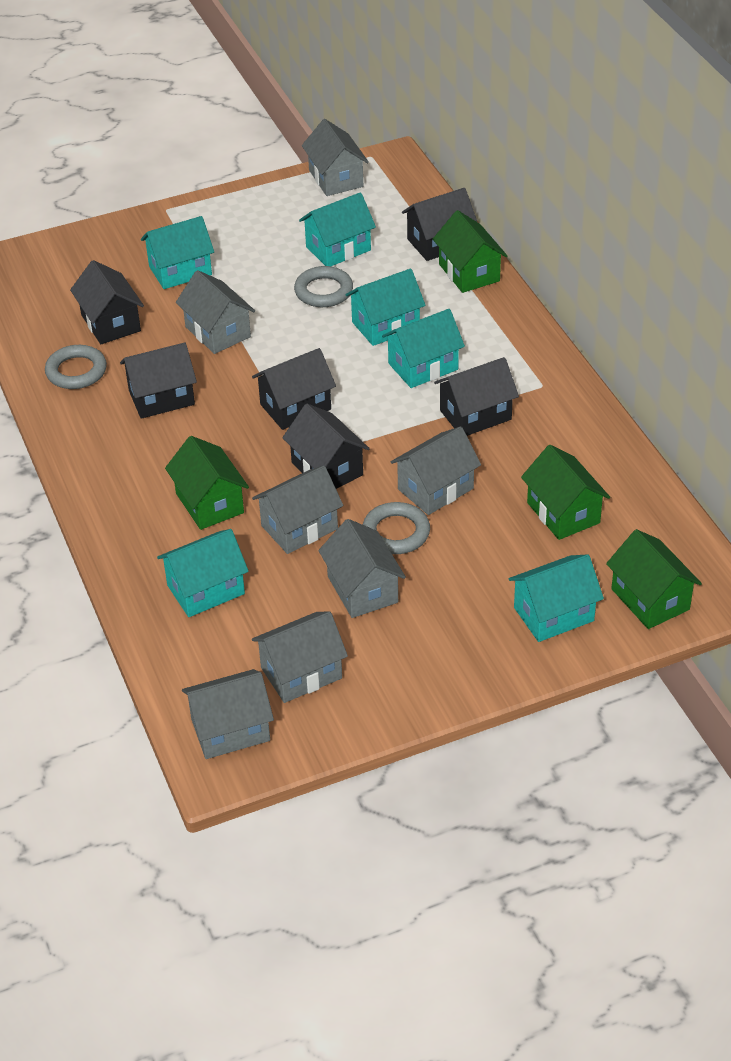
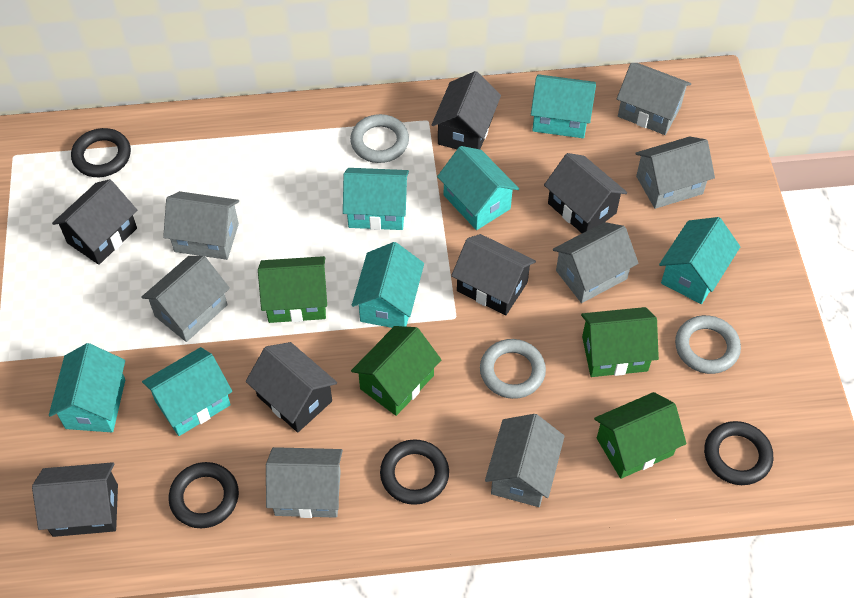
black ring: 0 -> 4
turquoise house: 6 -> 7

